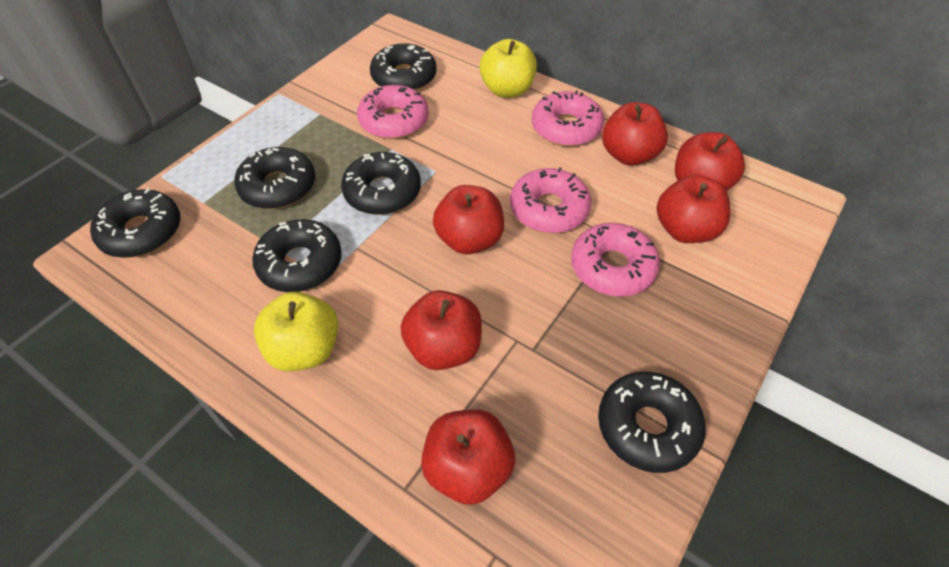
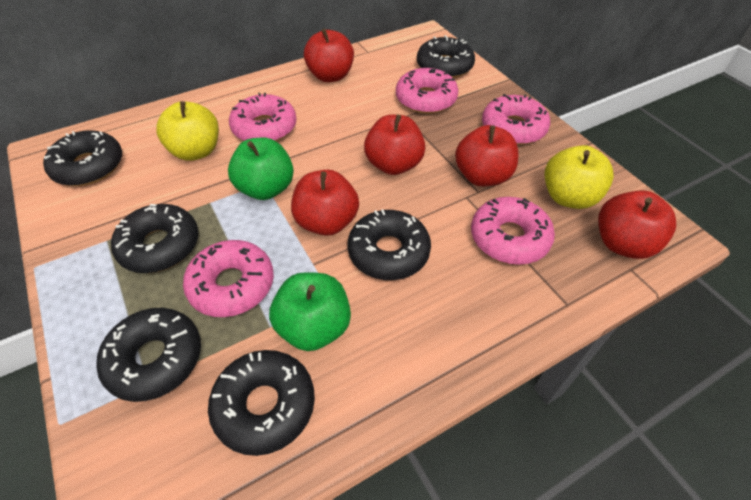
green apple: 0 -> 2
pink donut: 4 -> 5
red apple: 6 -> 5

